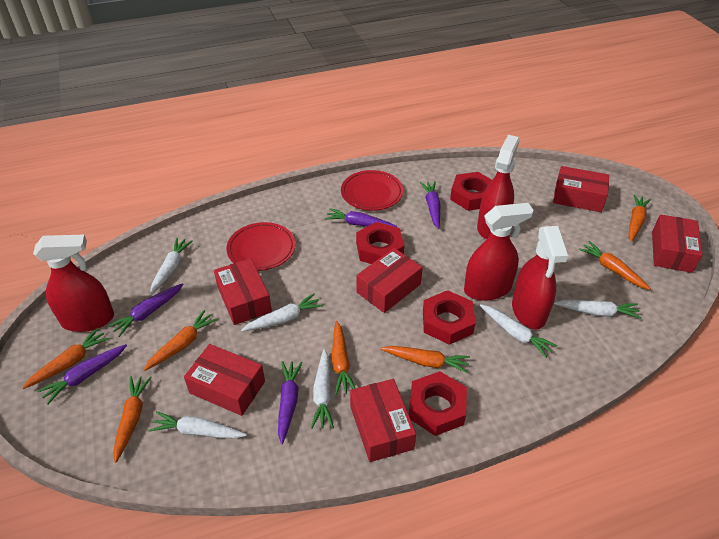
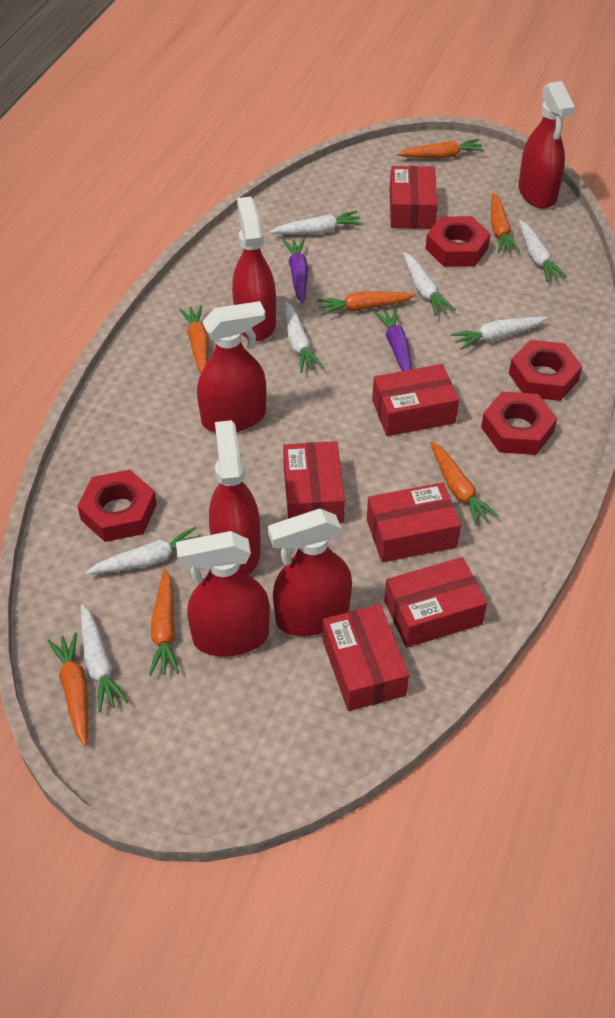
purple carrot: 5 -> 2
red plate: 2 -> 0
red spray bottle: 4 -> 6
white carrot: 6 -> 7

